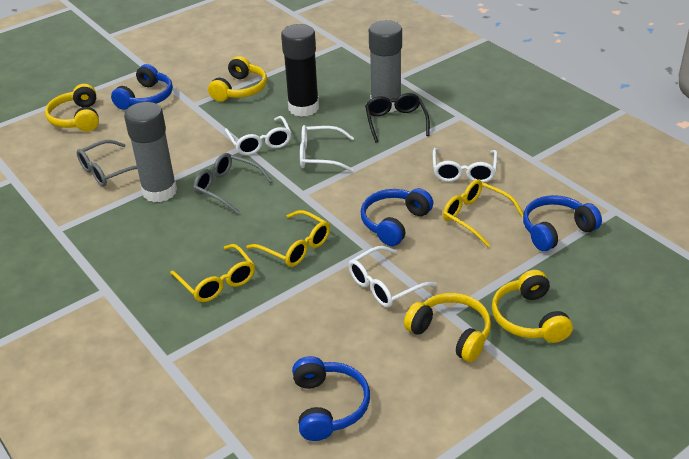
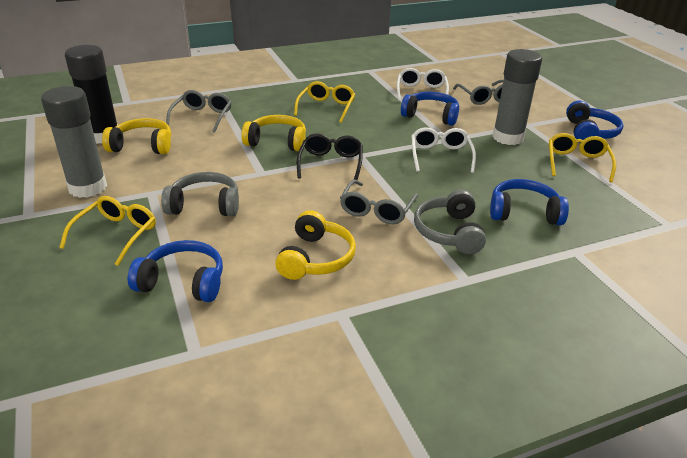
grey glasses: 2 -> 3
grey headphones: 0 -> 2
white glasses: 4 -> 2
yellow headphones: 4 -> 3

